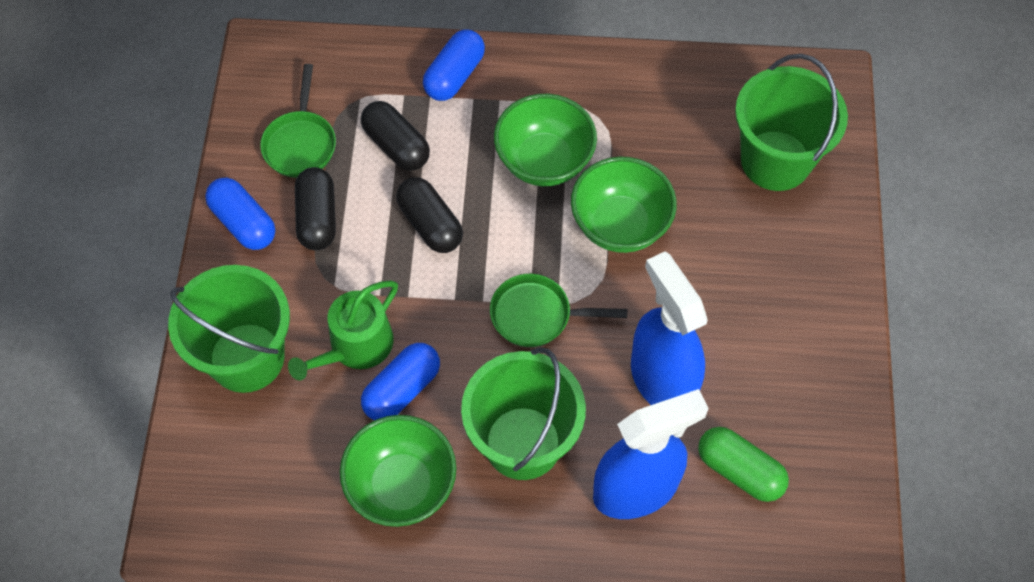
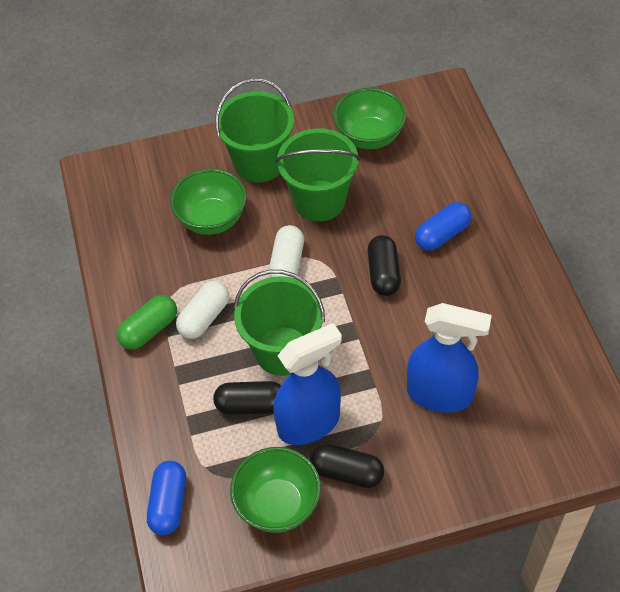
blue capsule: 3 -> 2
green pan: 2 -> 0
green watering can: 1 -> 0
white capsule: 0 -> 2

